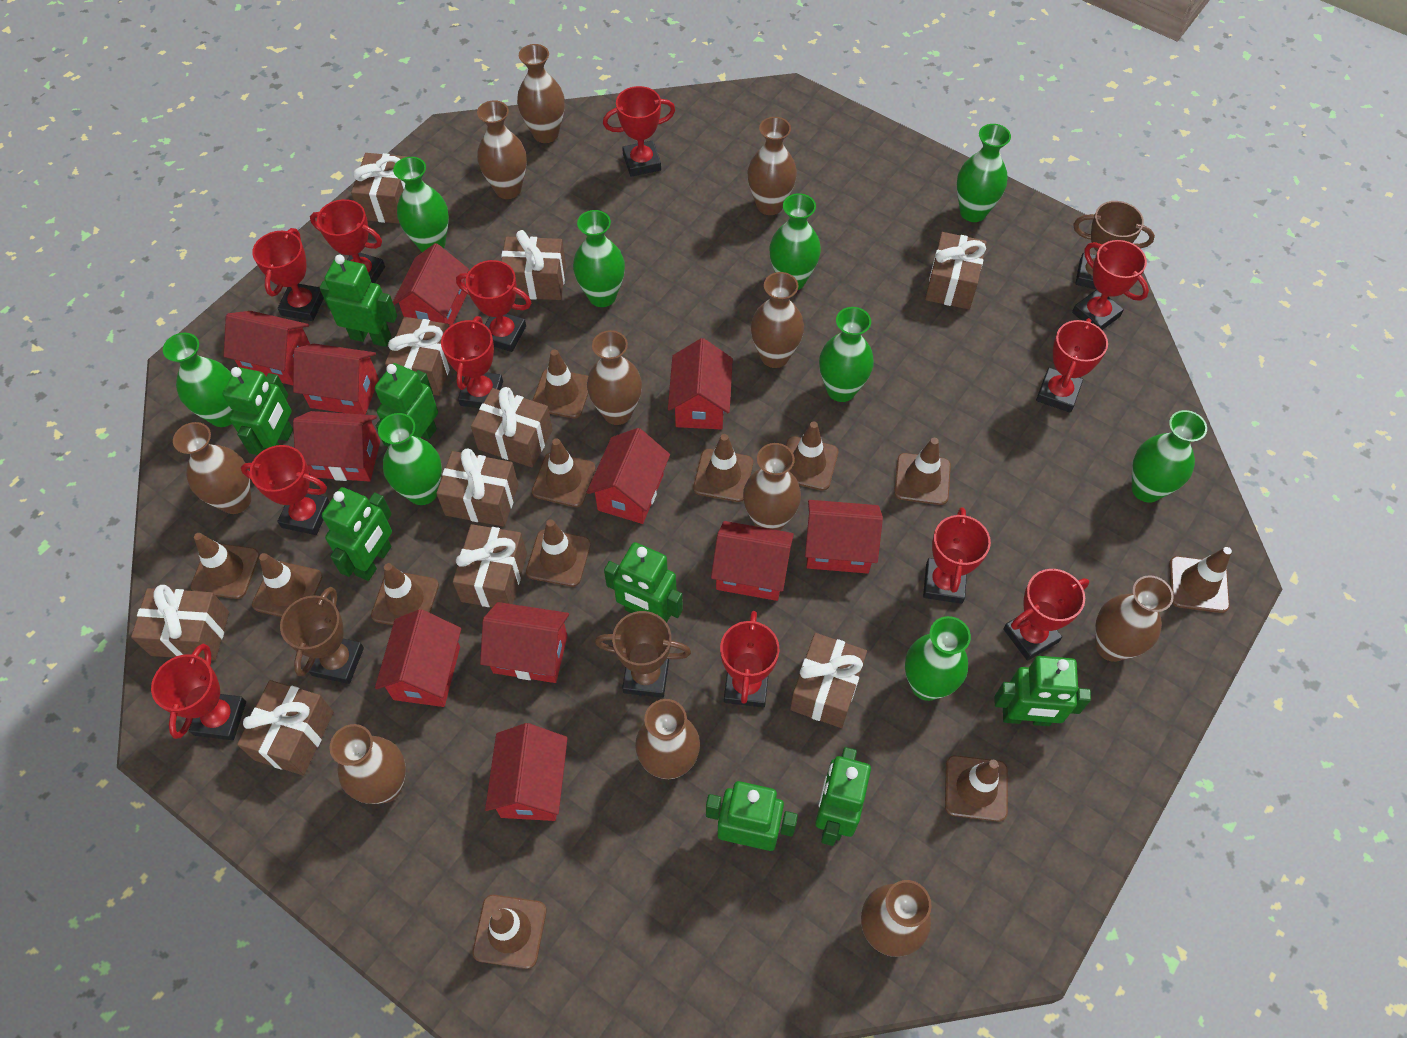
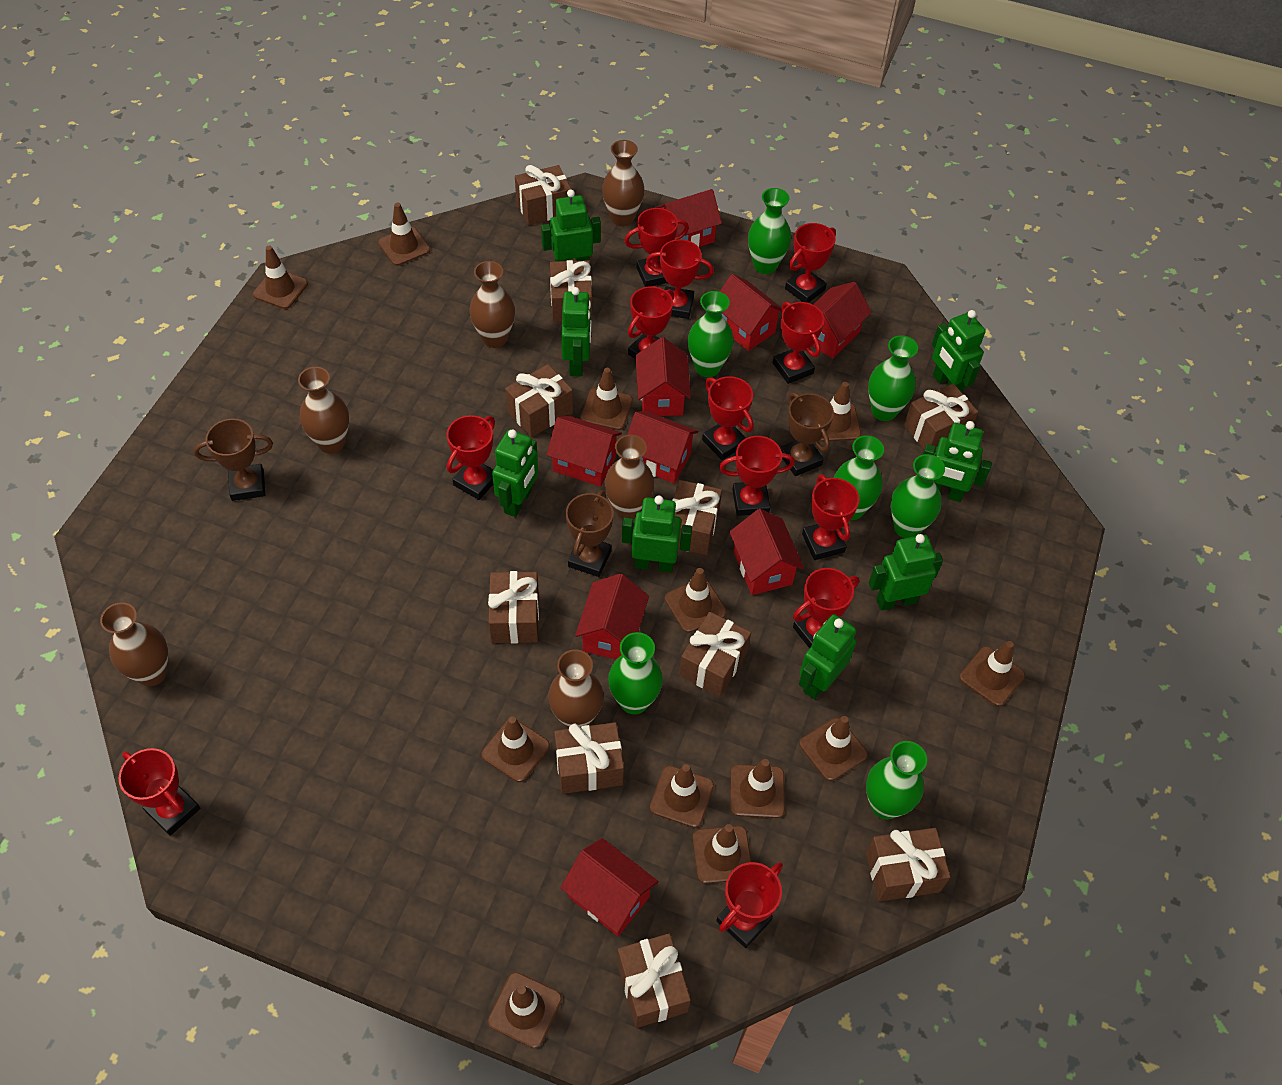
brown vase: 11 -> 6
green vase: 9 -> 7
red house: 11 -> 9

